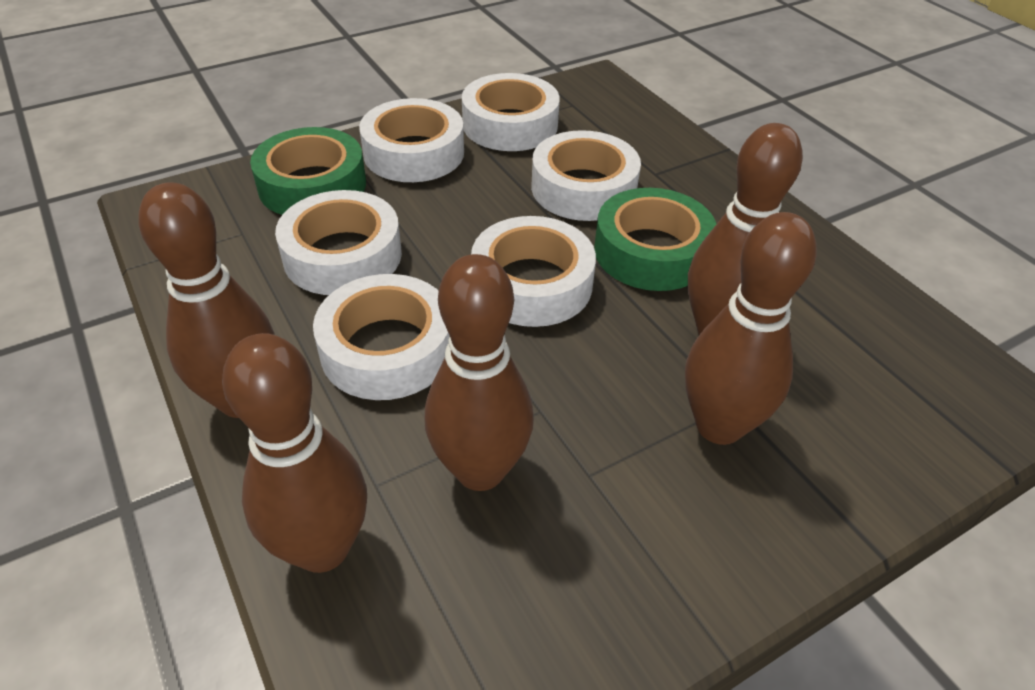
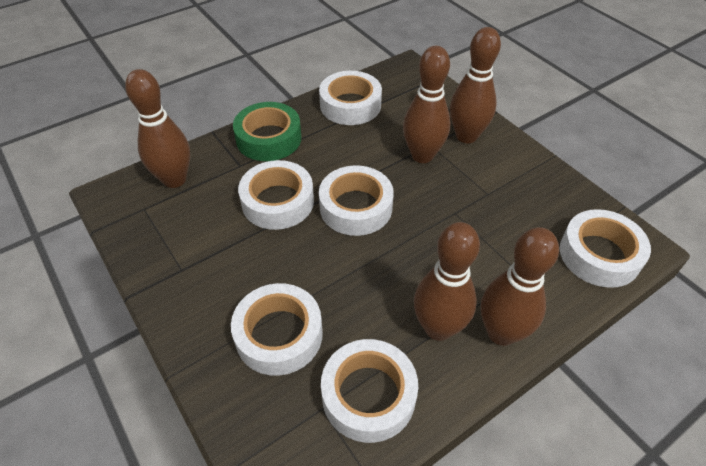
green tape: 2 -> 1

